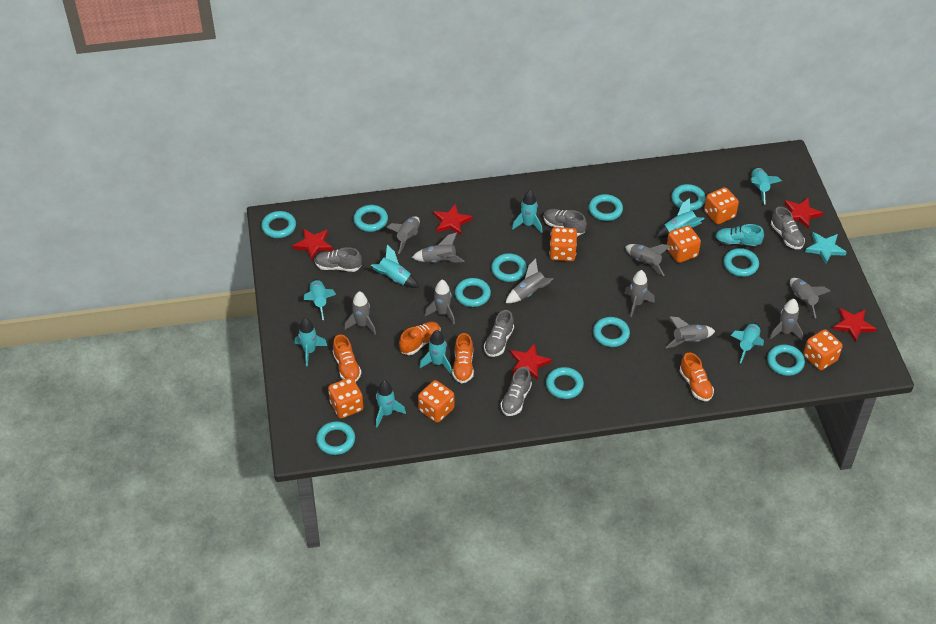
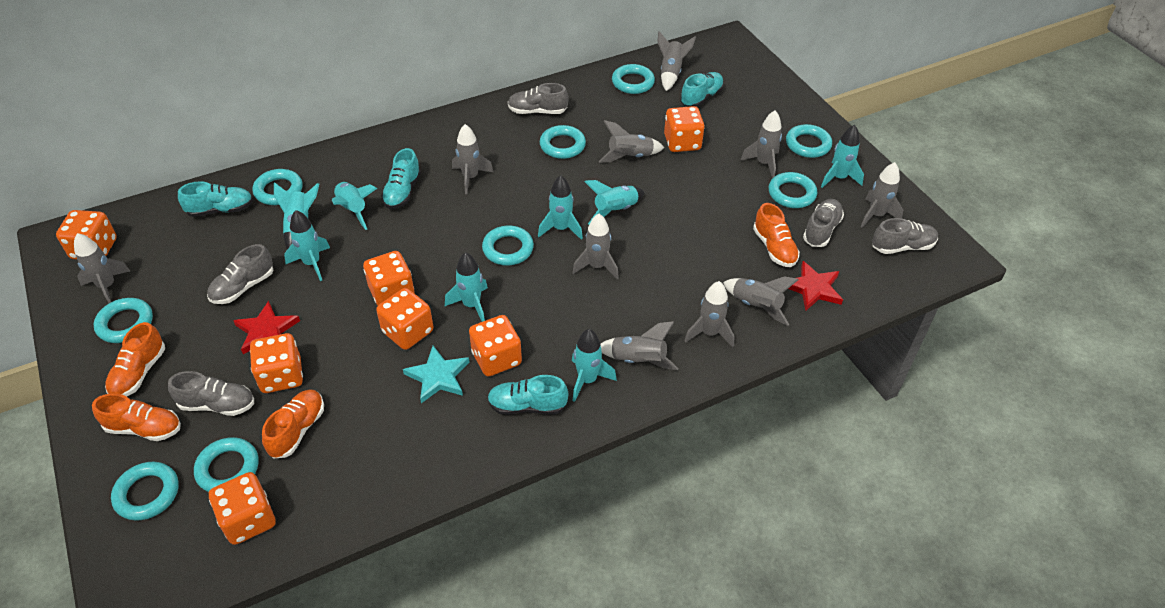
orange dice: 6 -> 7
red star: 5 -> 2
turquoise ring: 11 -> 9
turquoise rocket: 9 -> 8
turquoise shoe: 1 -> 4

